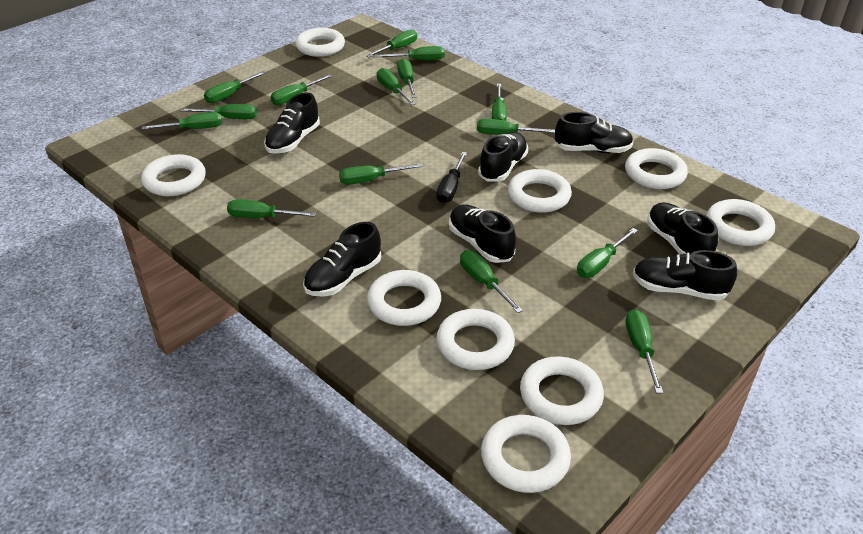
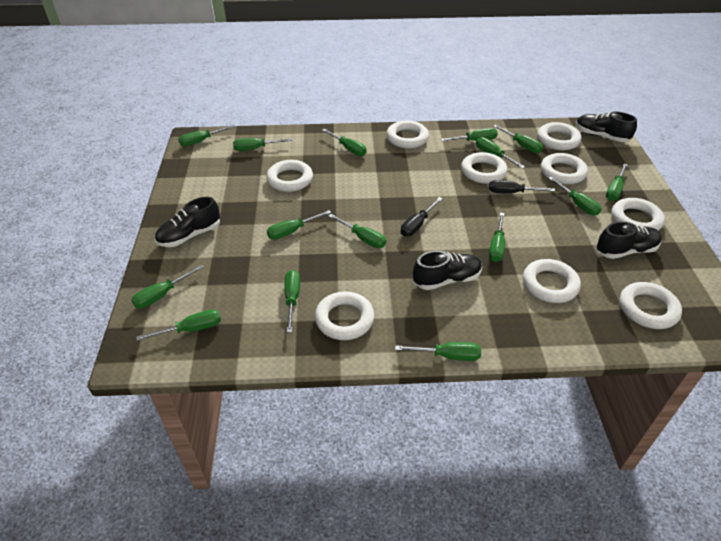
black screwdriver: 1 -> 2
black shoe: 7 -> 4

